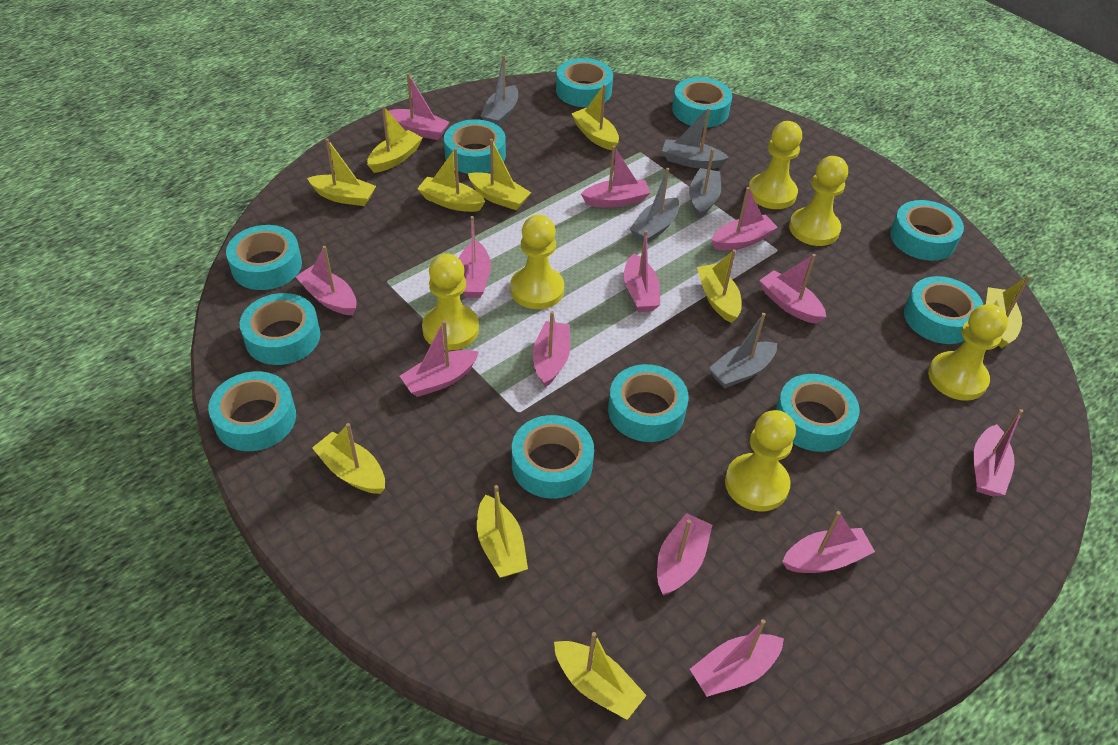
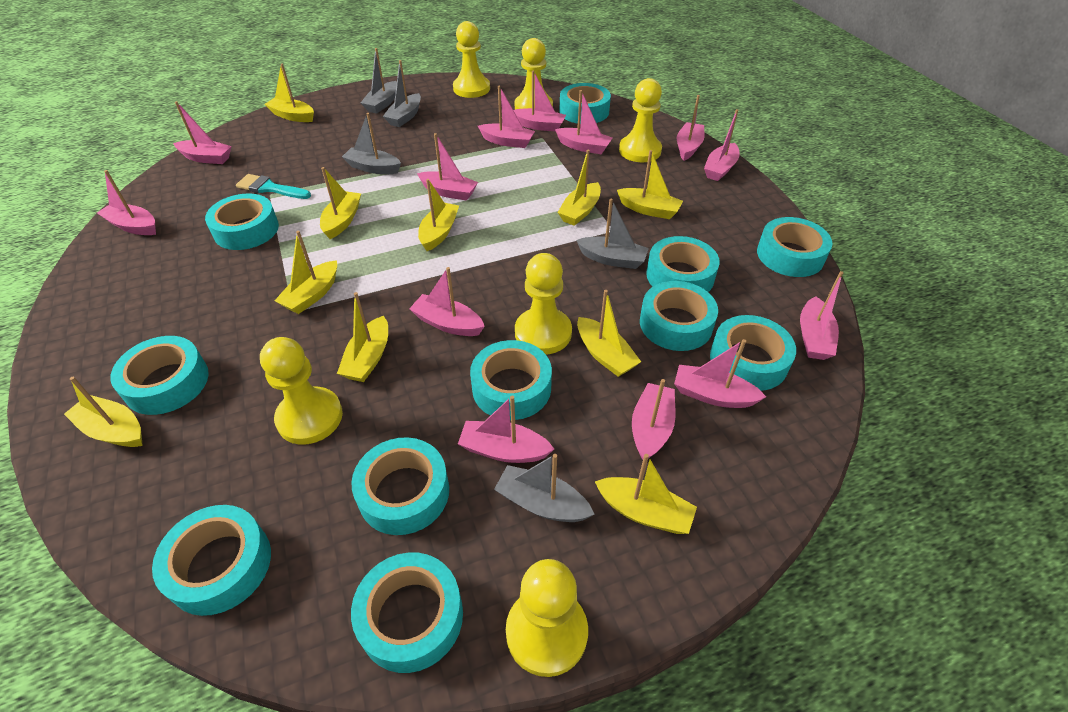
turquoise brush: 0 -> 1

